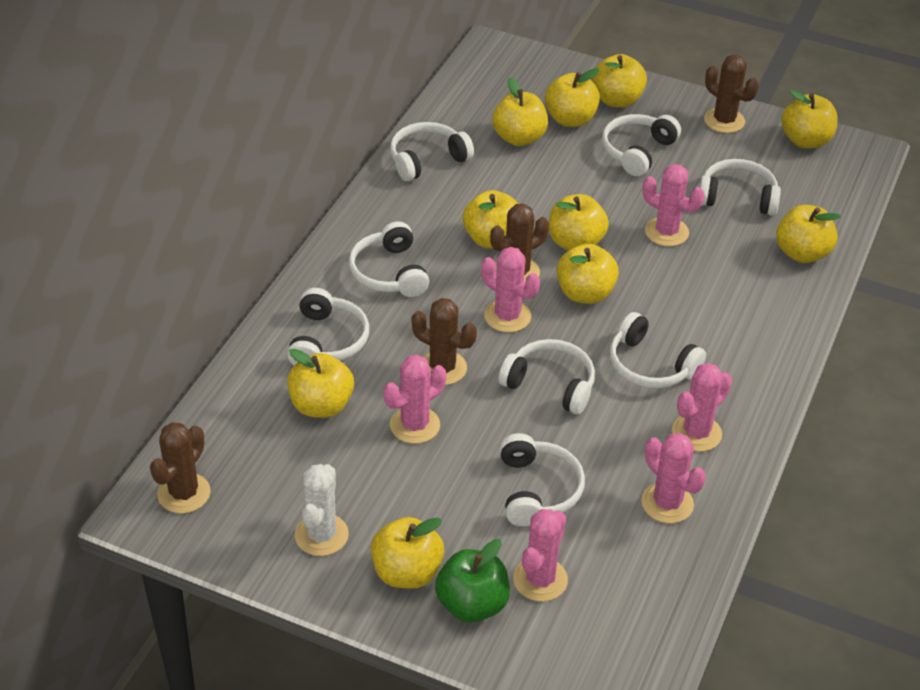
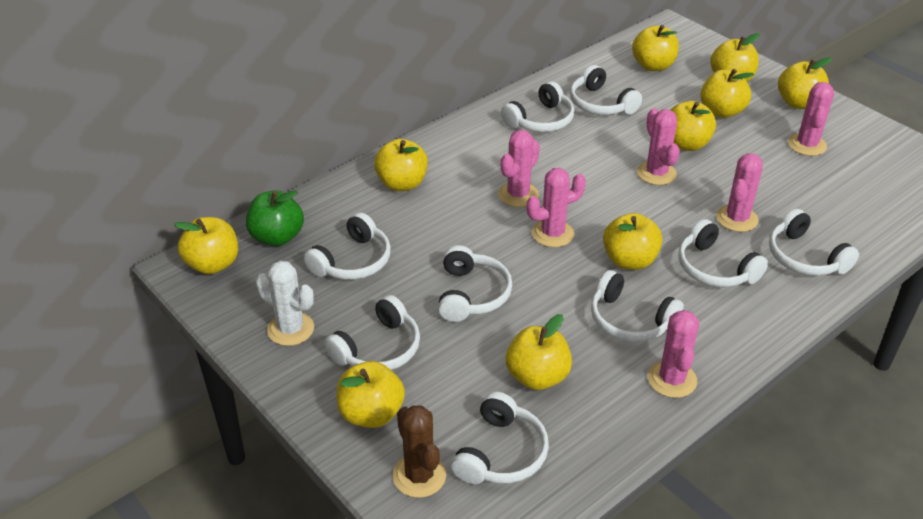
brown cactus: 4 -> 1
white headphones: 8 -> 9

